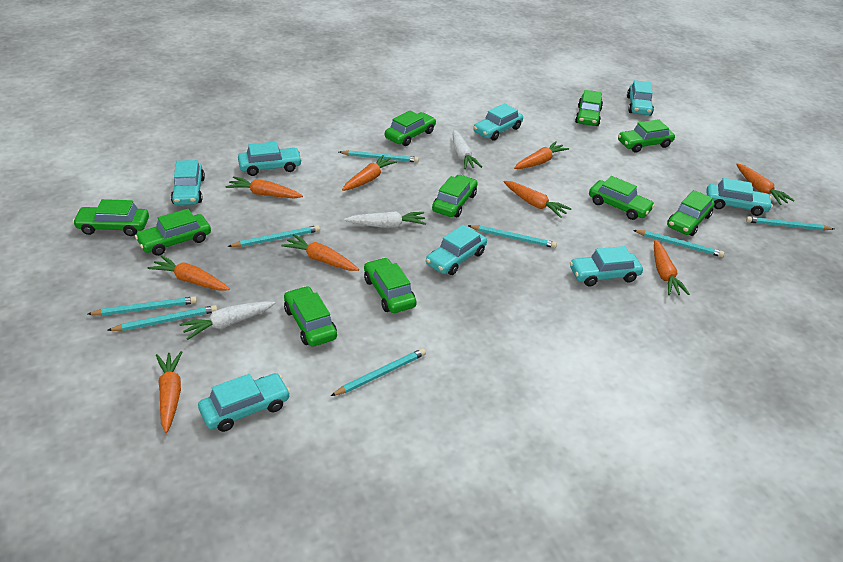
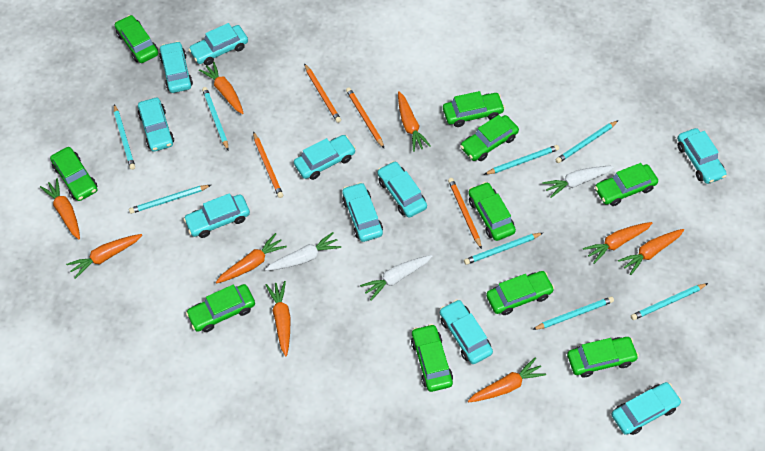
orange pencil: 0 -> 4
turquoise car: 8 -> 10

